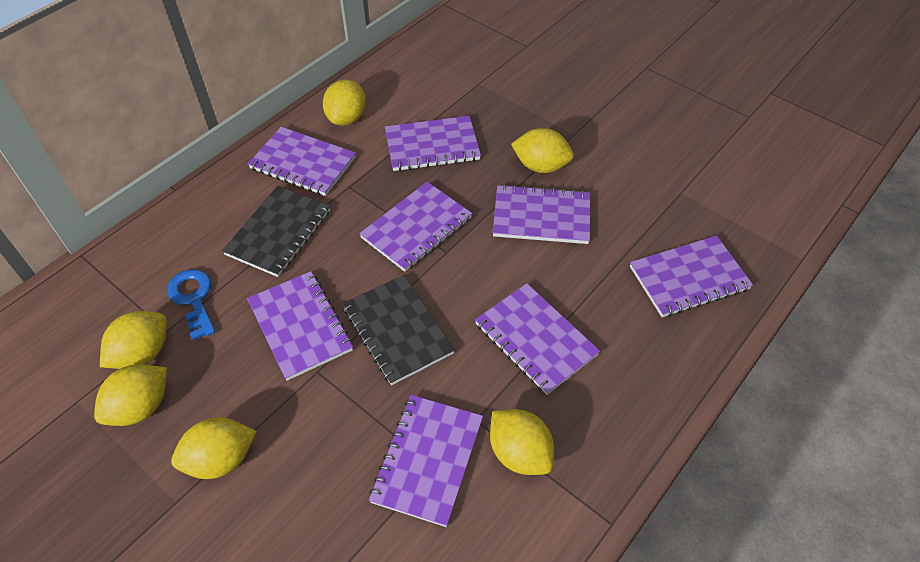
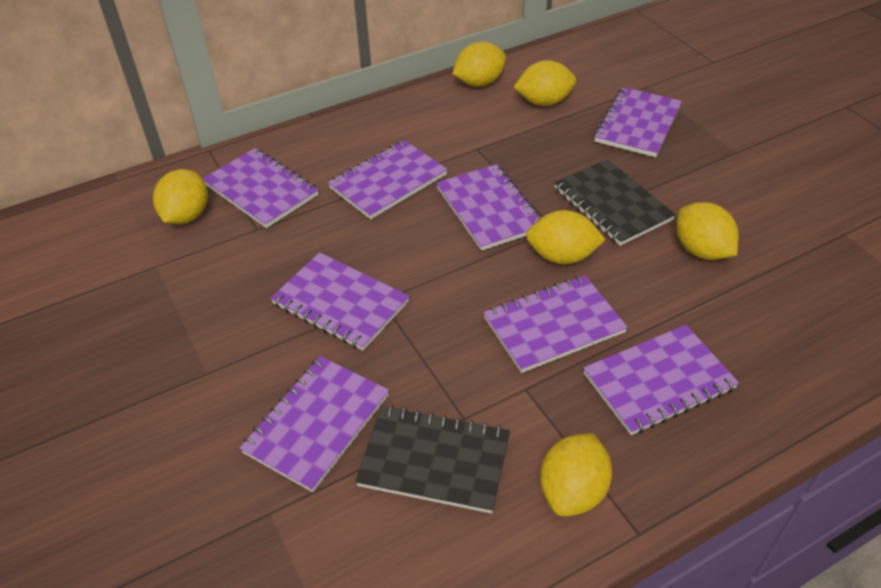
blue key: 1 -> 0

